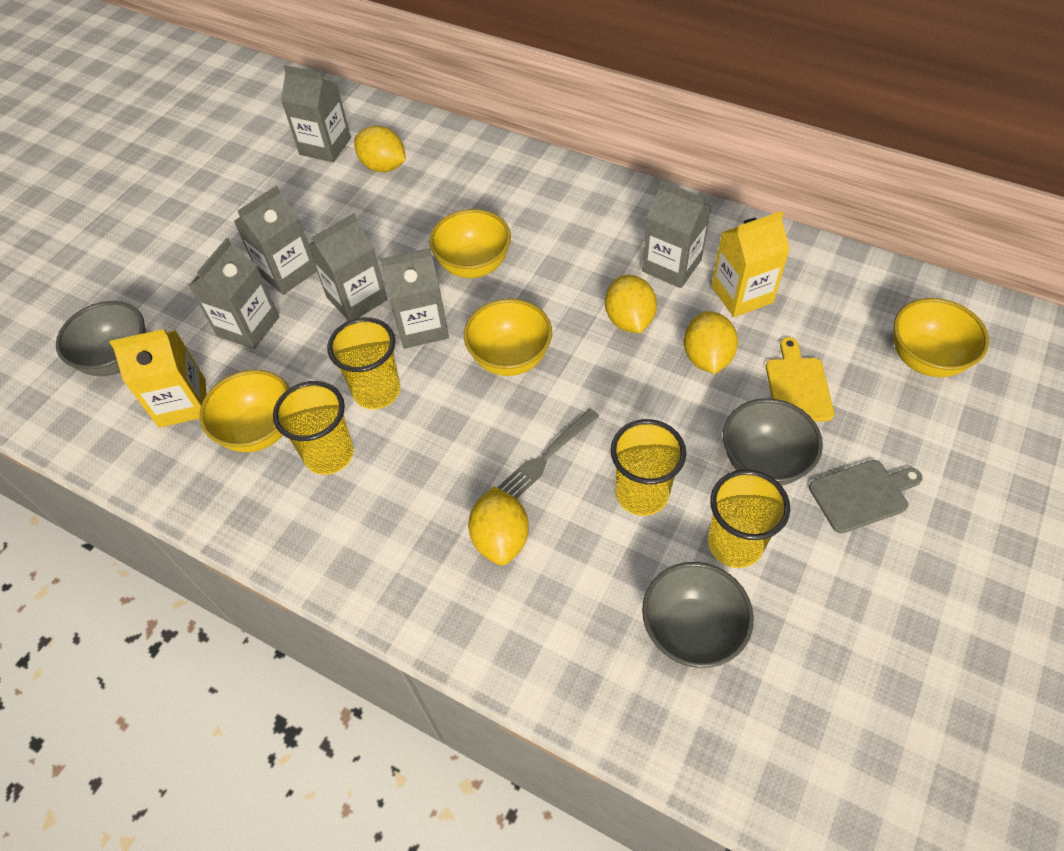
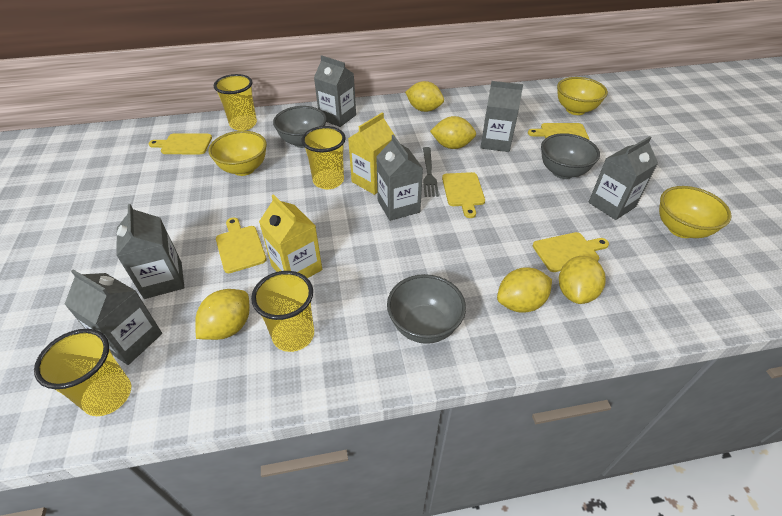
grey cutting board: 1 -> 0
yellow bowl: 4 -> 3
yellow cutting board: 1 -> 5
yellow lemon: 4 -> 5

